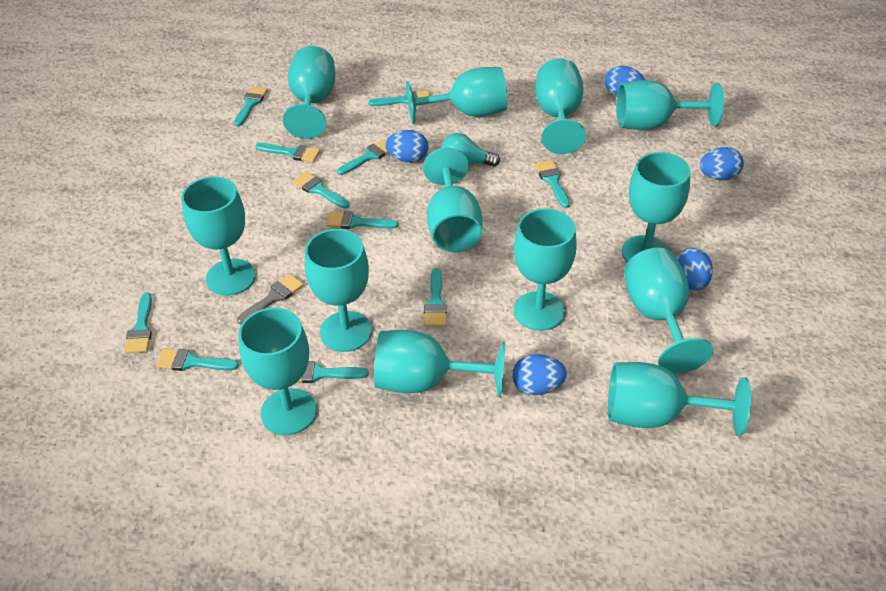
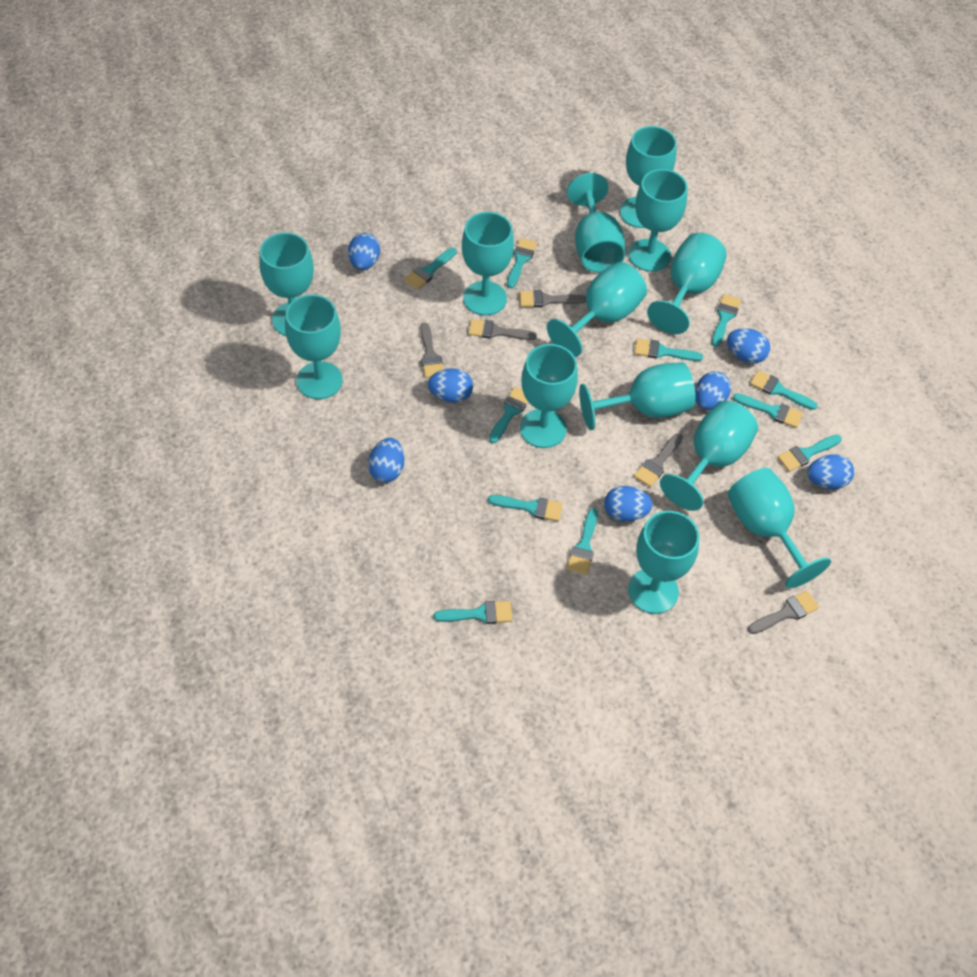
blue egg: 5 -> 7
grey brush: 1 -> 5
turquoise light bulb: 1 -> 0

